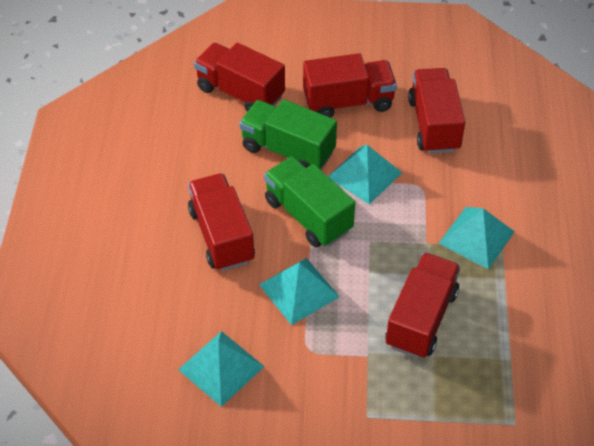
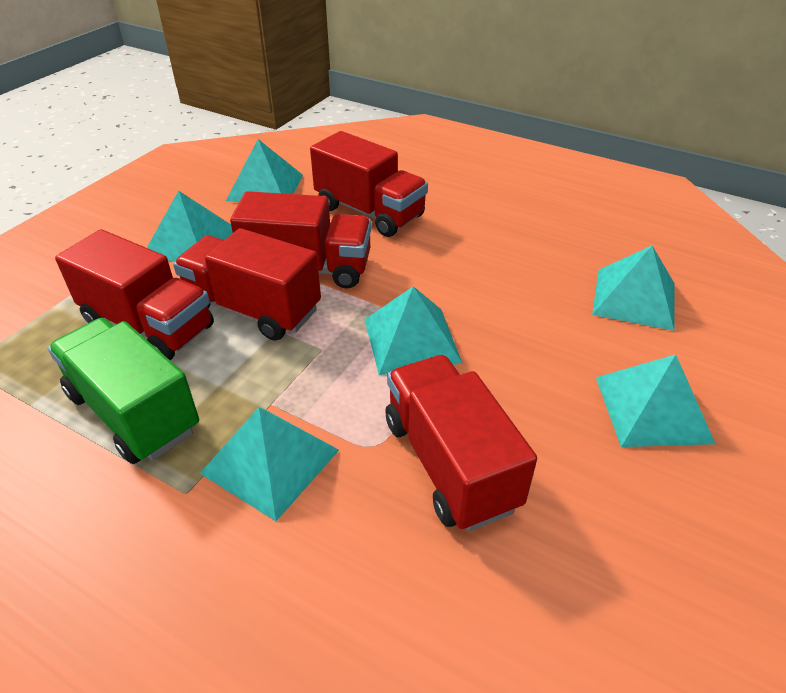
green truck: 2 -> 1
turquoise pyramid: 4 -> 6

